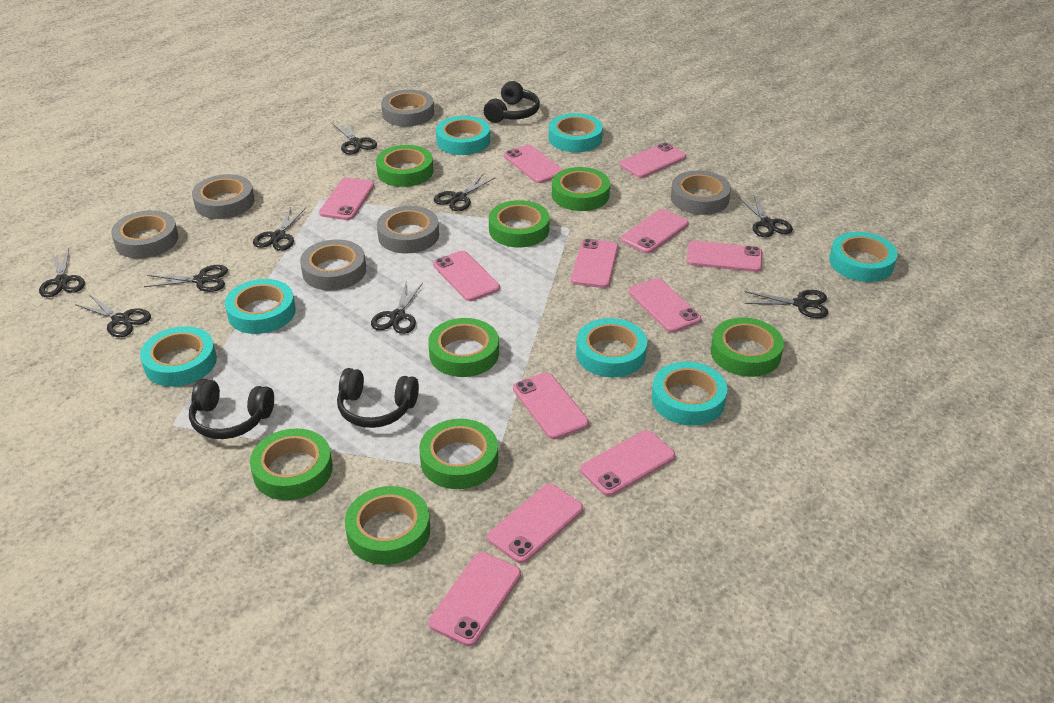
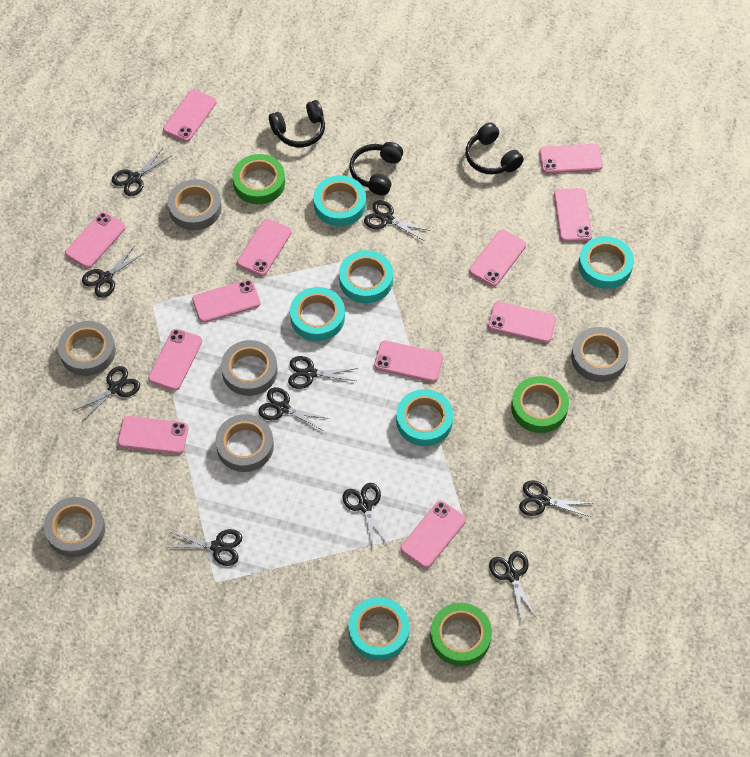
black scissors: 9 -> 10
green tape: 8 -> 3
turquoise tape: 7 -> 6

